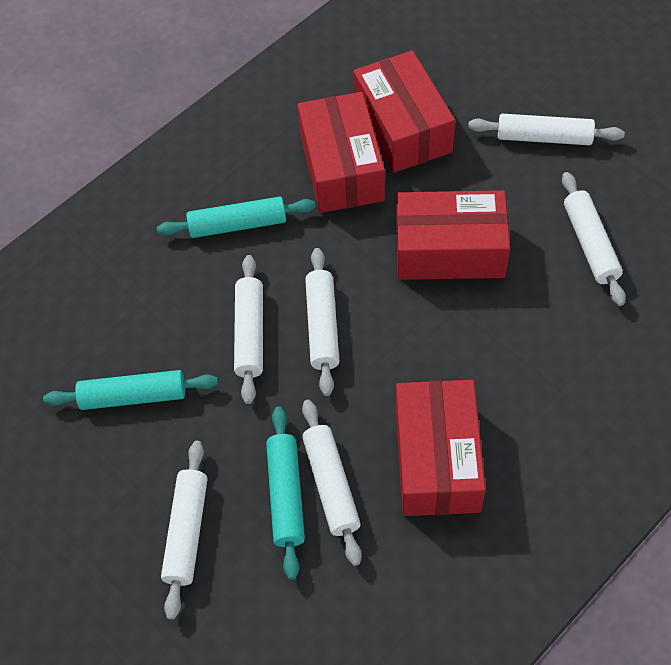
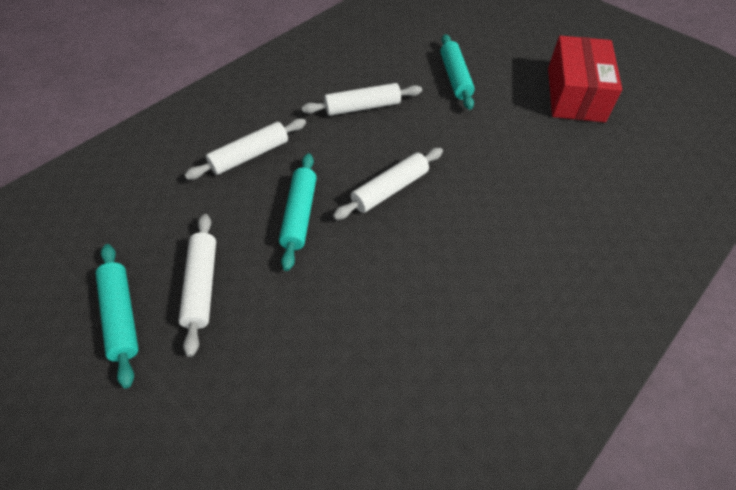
red box: 4 -> 1
white rolling pin: 6 -> 4

